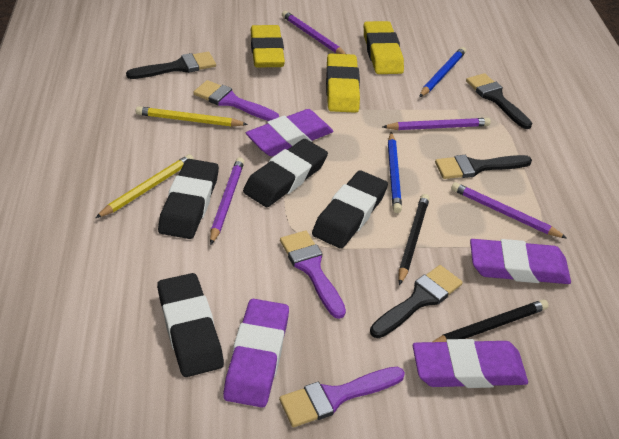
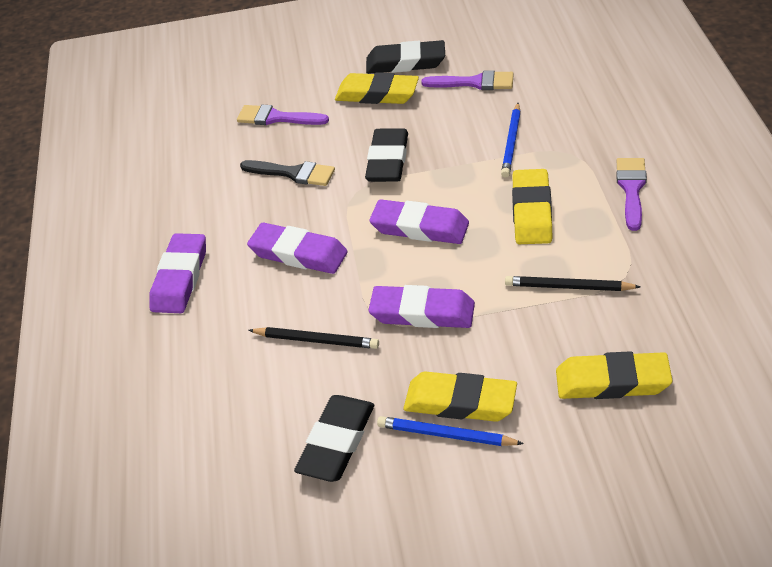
black brush: 4 -> 1
black eraser: 4 -> 3
purple pencil: 4 -> 0
yellow eraser: 3 -> 4
yellow pencil: 2 -> 0

